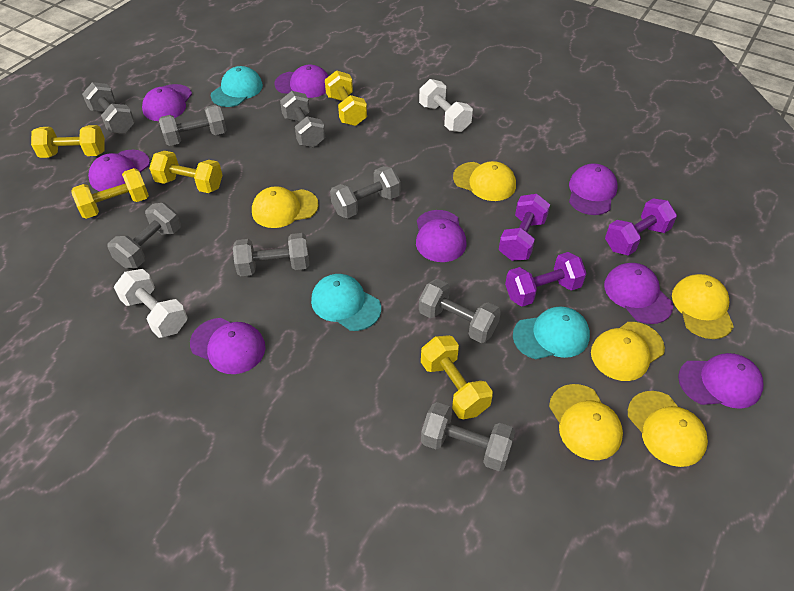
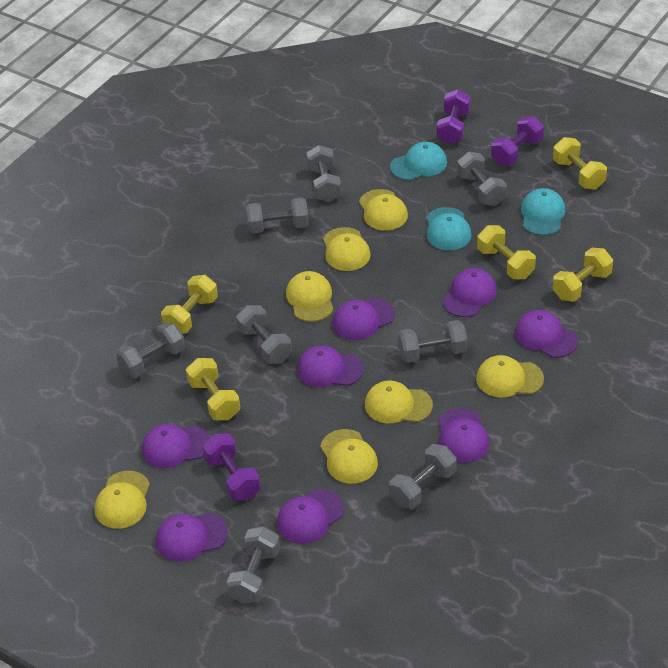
white dumbbell: 2 -> 0
yellow cap: 6 -> 7

